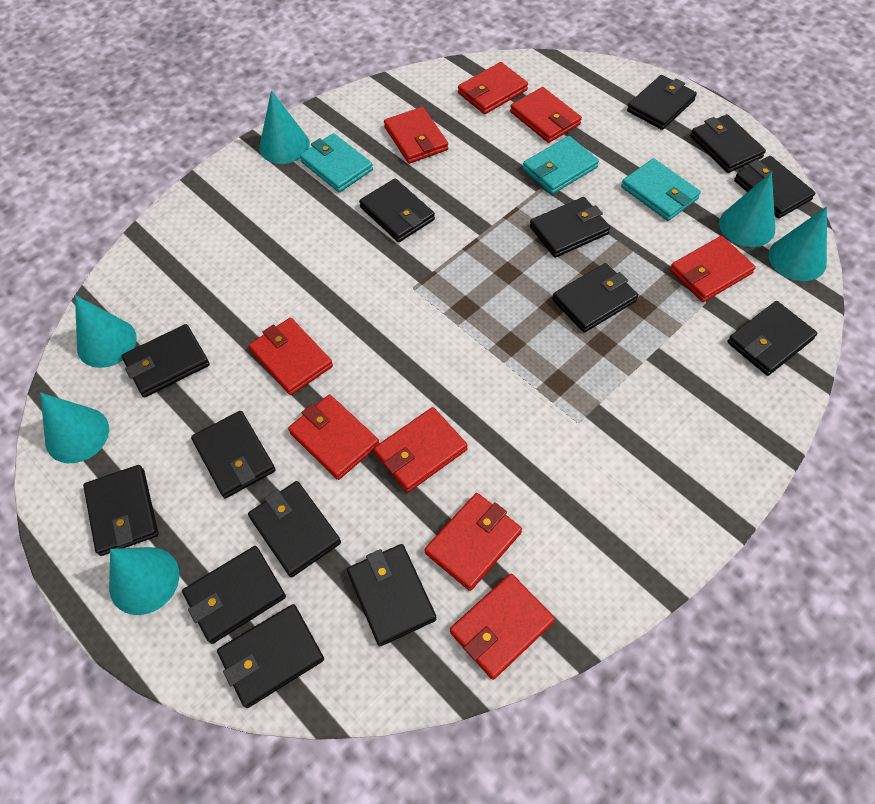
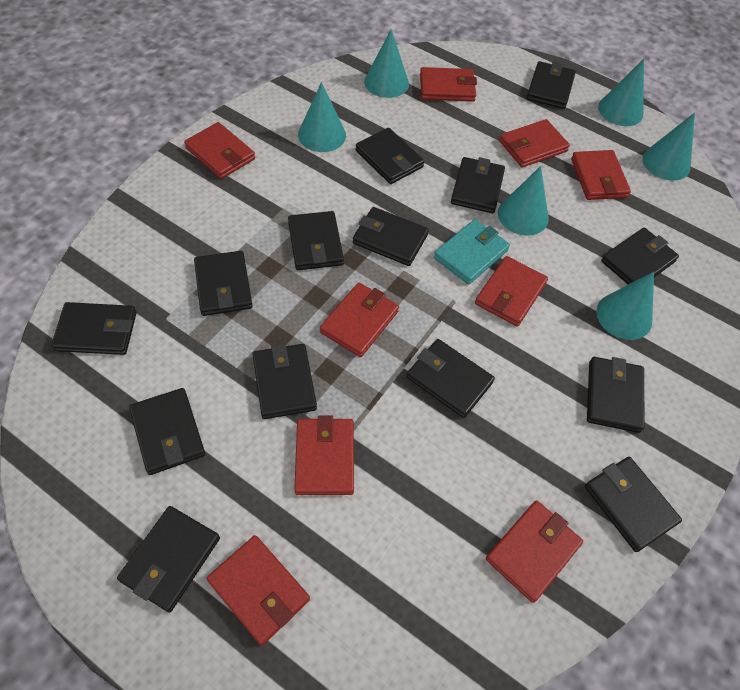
turquoise wallet: 3 -> 1

